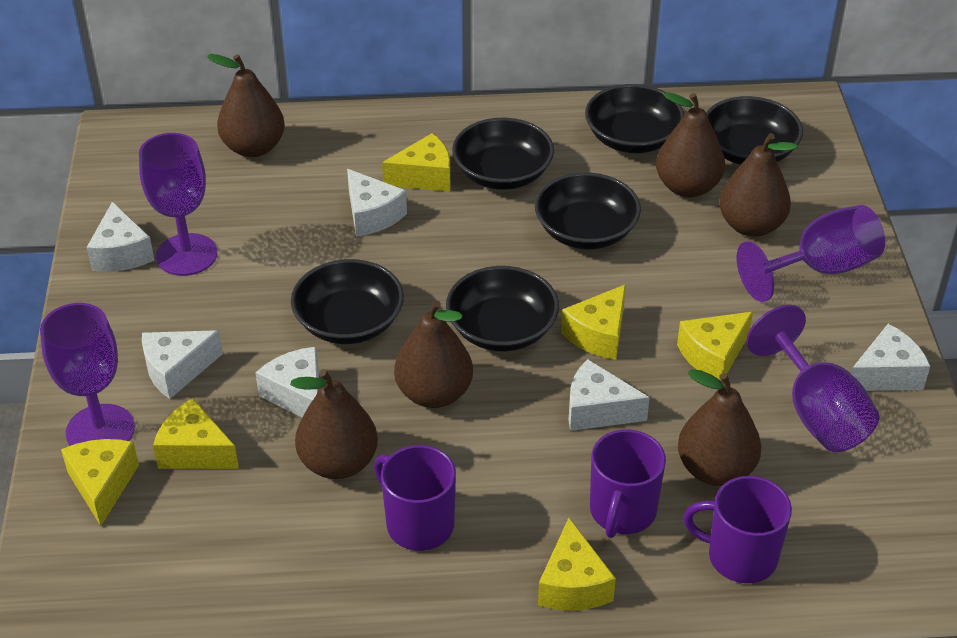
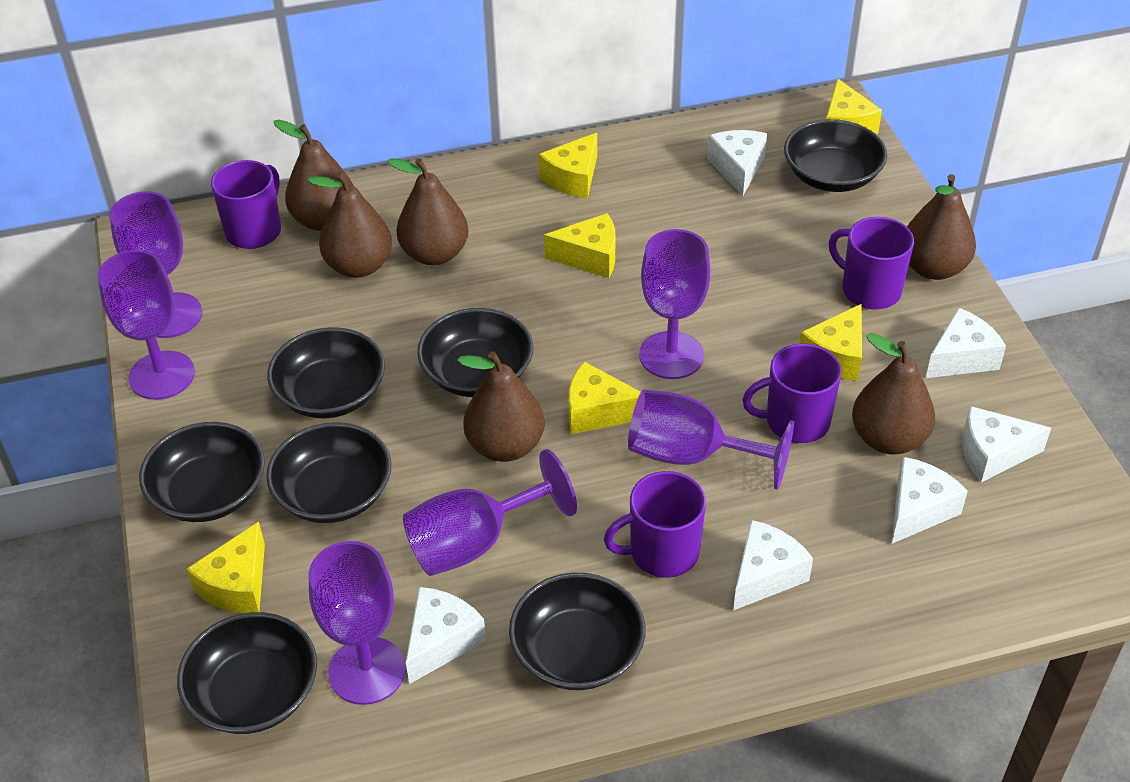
black bowl: 6 -> 7
purple goblet: 4 -> 6
purple mug: 3 -> 4

